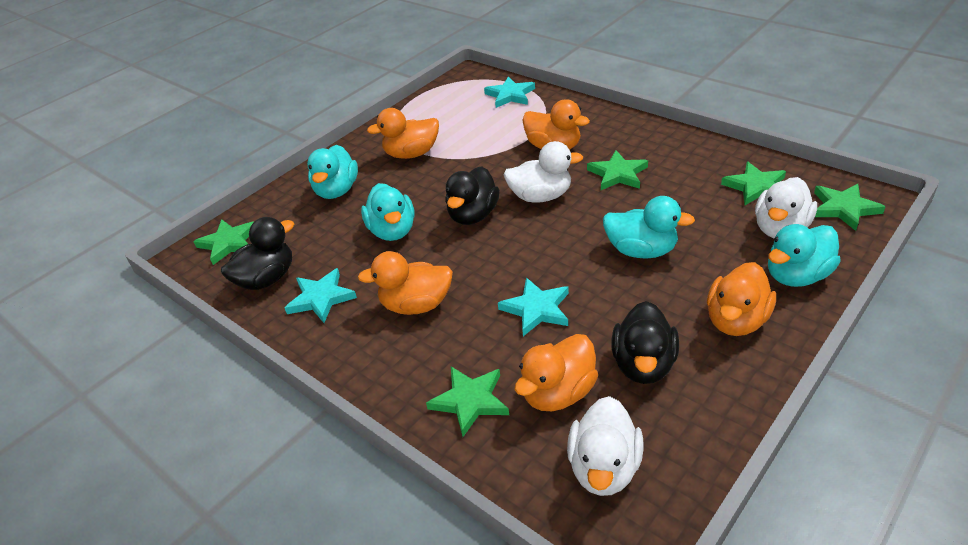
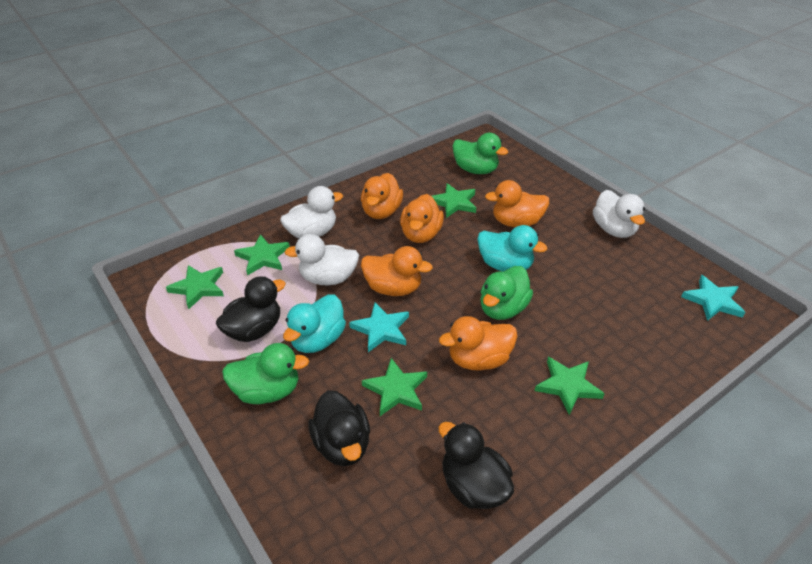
green duck: 0 -> 3
turquoise duck: 4 -> 2
turquoise star: 3 -> 2

